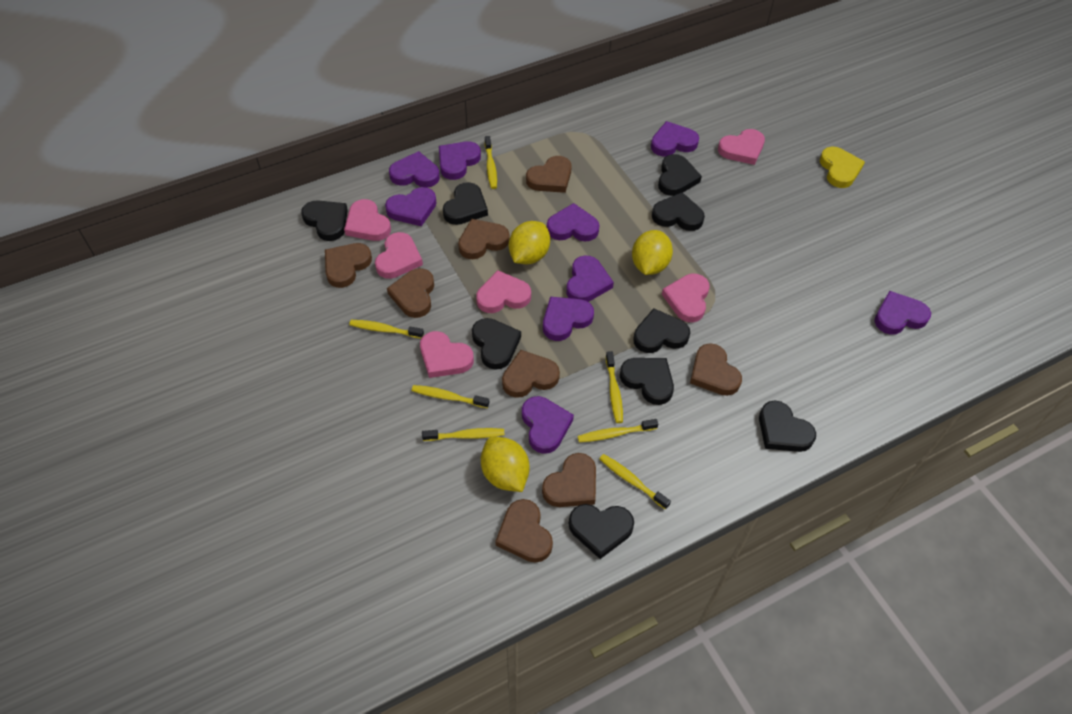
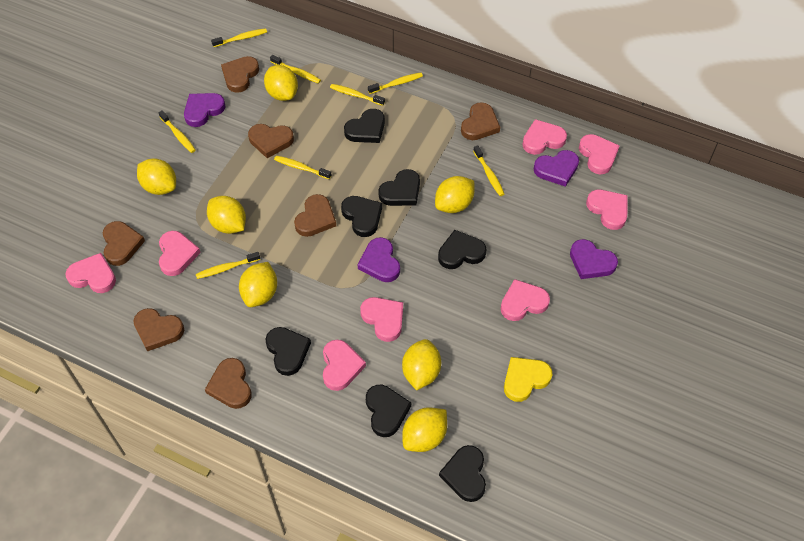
black heart: 9 -> 7
brown heart: 8 -> 7
pink heart: 6 -> 8
purple heart: 9 -> 4
yellow lemon: 3 -> 7
yellow toothbrush: 7 -> 8

